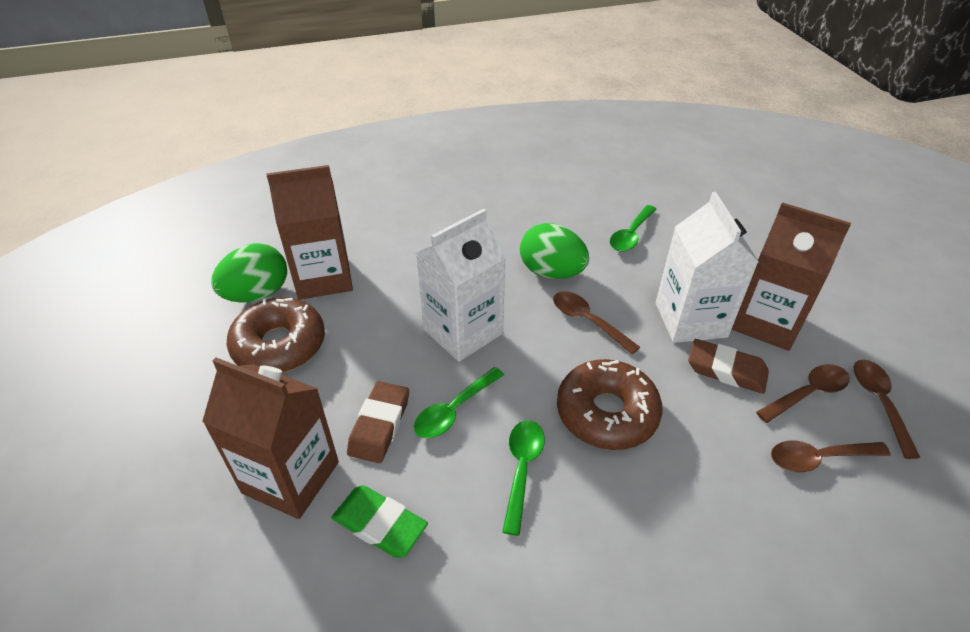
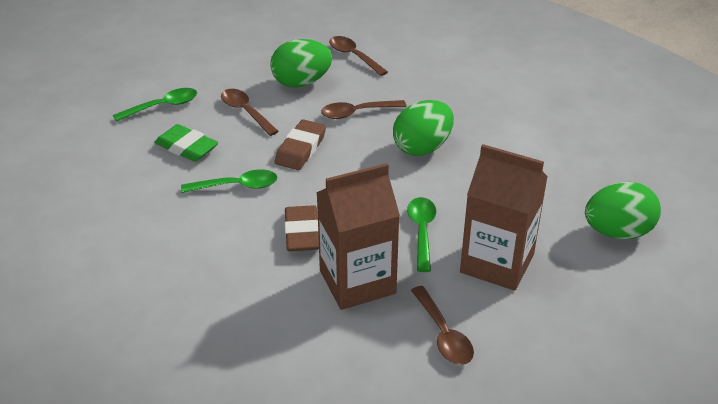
brown carton: 3 -> 2
brown donut: 2 -> 0
green egg: 2 -> 3
white carton: 2 -> 0

